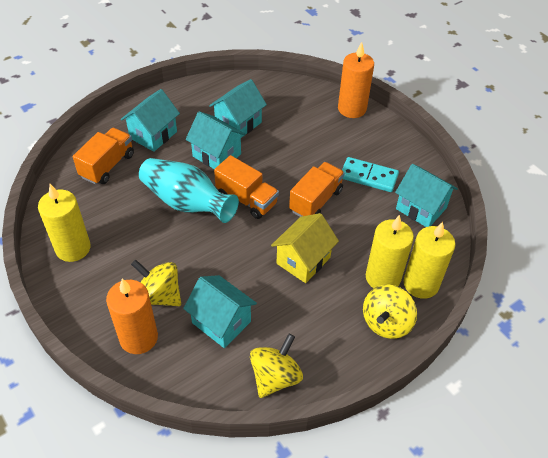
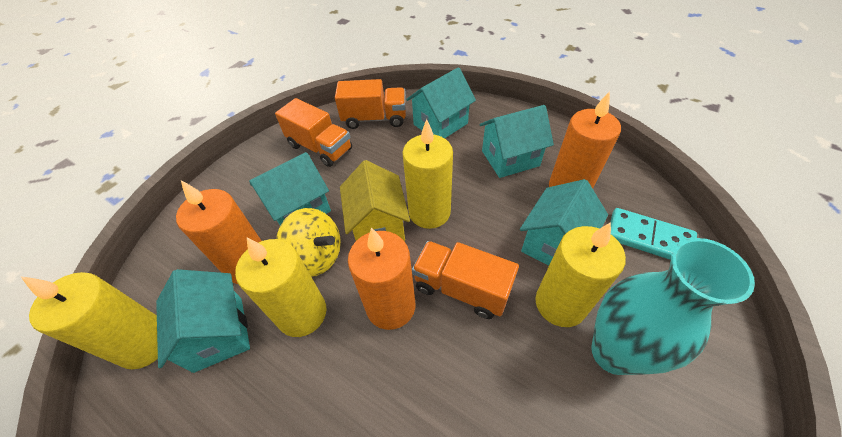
orange candle: 2 -> 3
yellow candle: 3 -> 4
yellow spinning top: 3 -> 1

